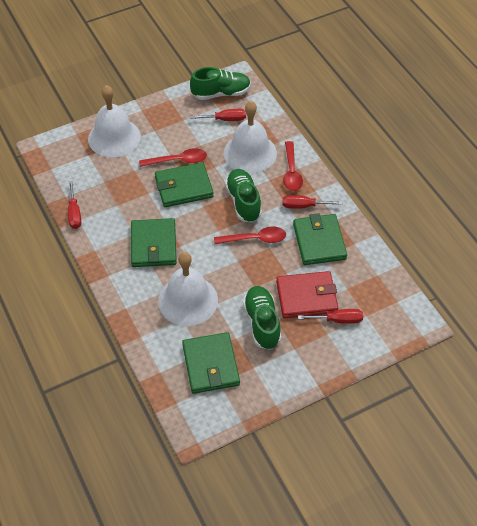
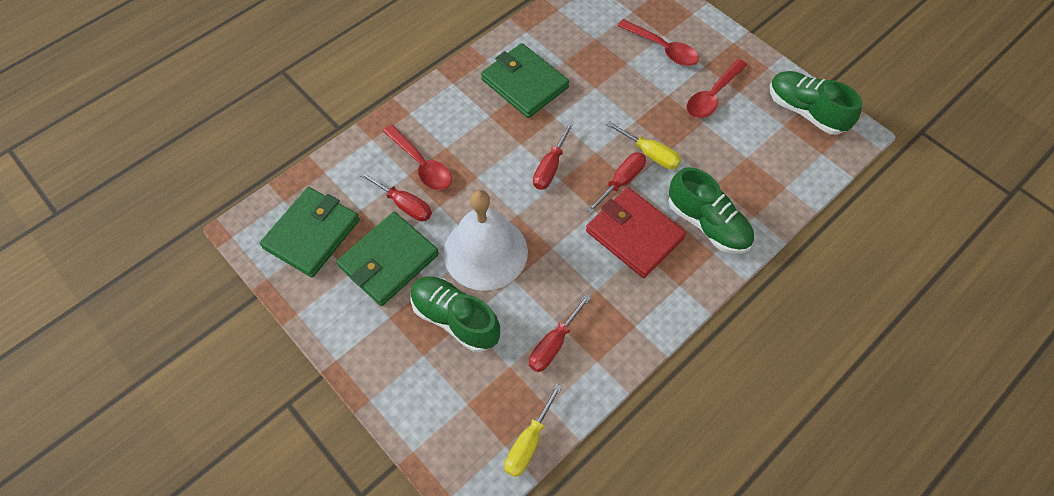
green wallet: 4 -> 3
white bell: 3 -> 1
yellow screwdriver: 0 -> 2

